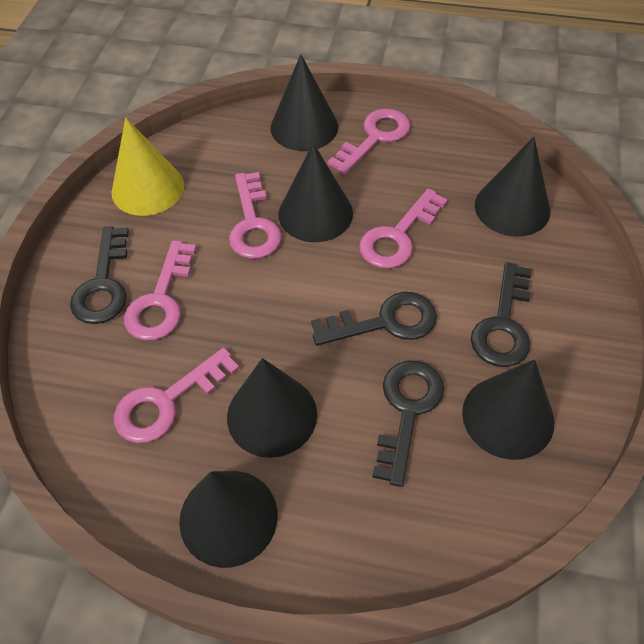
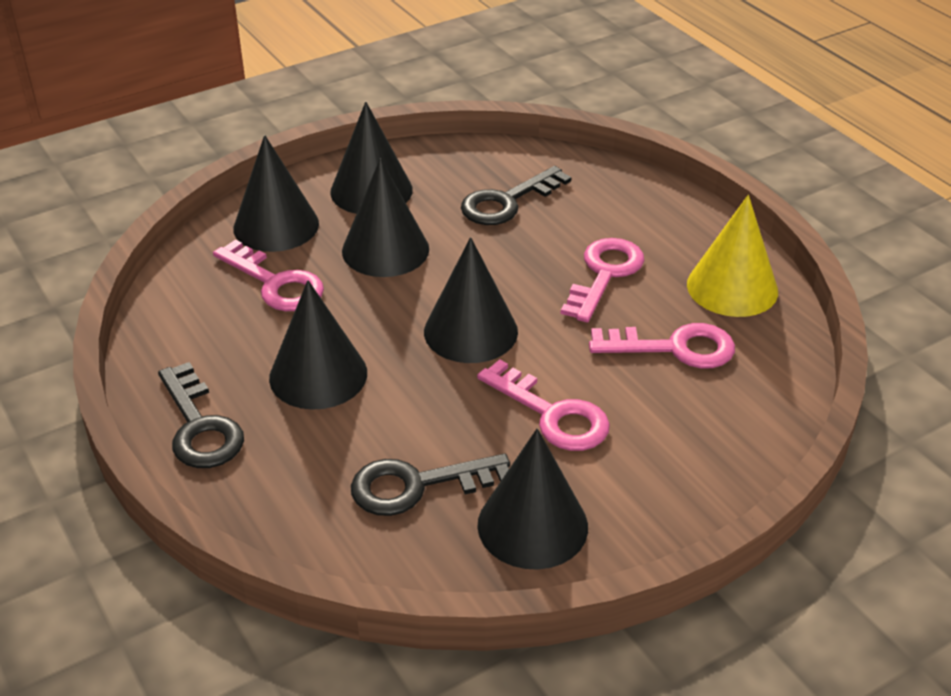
black key: 4 -> 3
pink key: 5 -> 4

